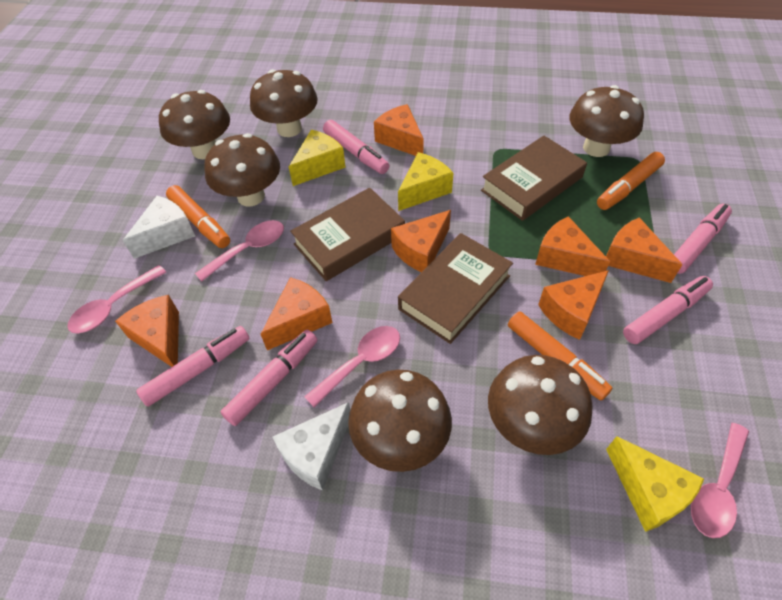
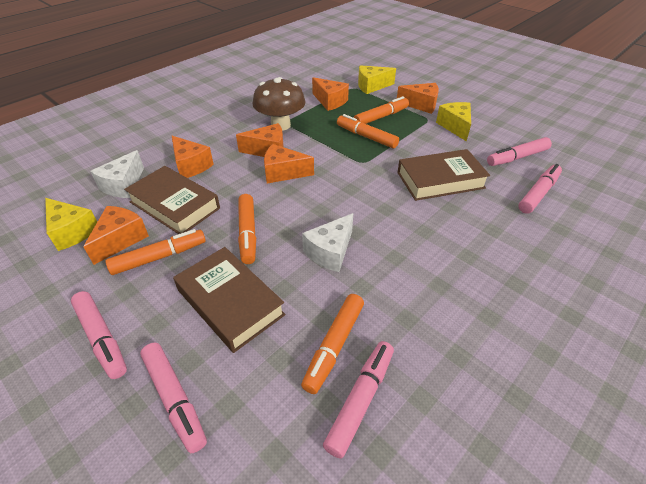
brown mushroom: 6 -> 1
orange cheese: 7 -> 6
orange marker: 3 -> 5
pink spoon: 4 -> 0

